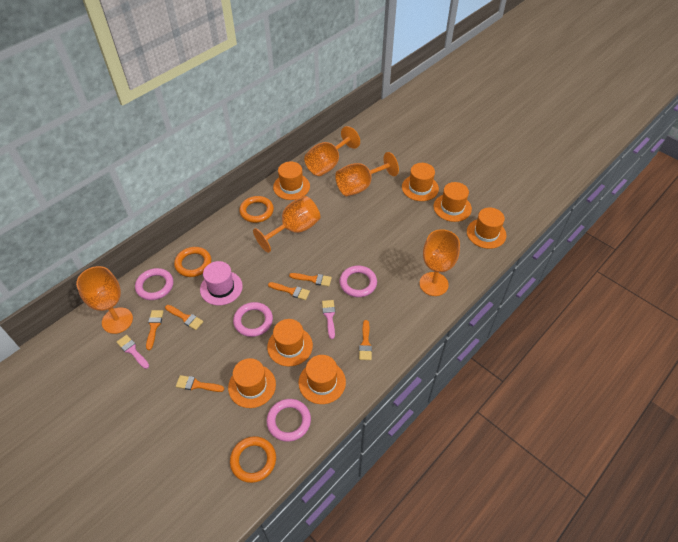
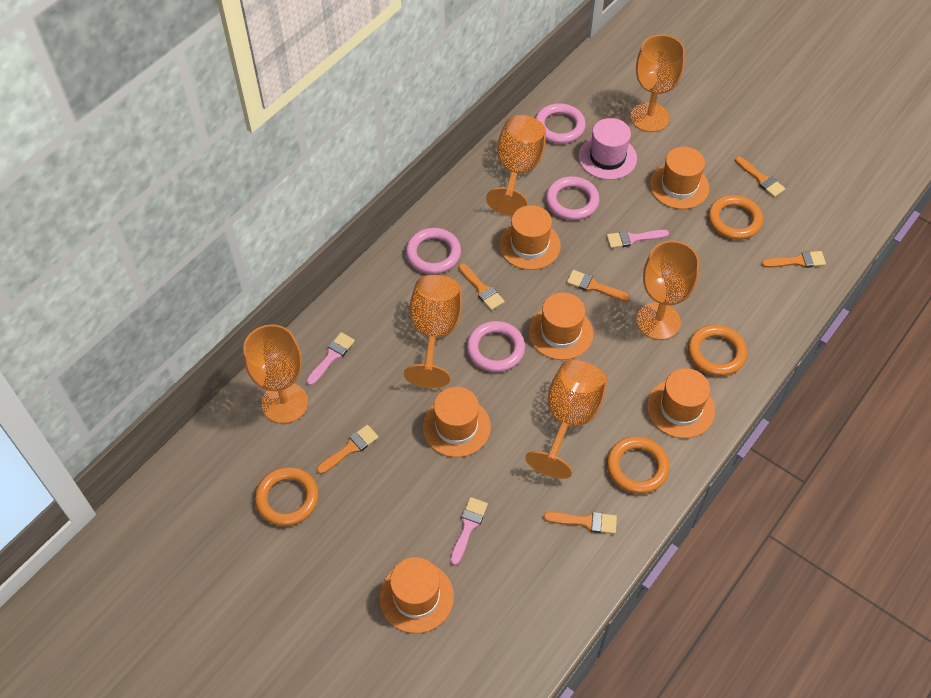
orange goblet: 5 -> 6
orange hat: 7 -> 6
orange ring: 3 -> 4
pink brush: 2 -> 3

